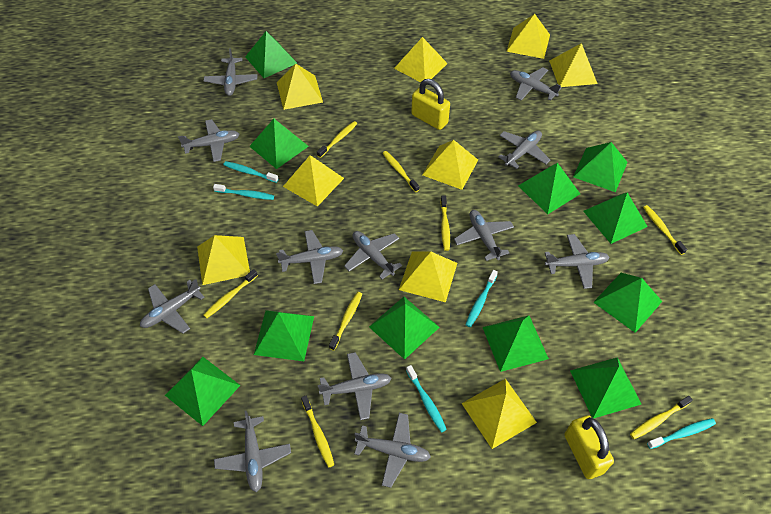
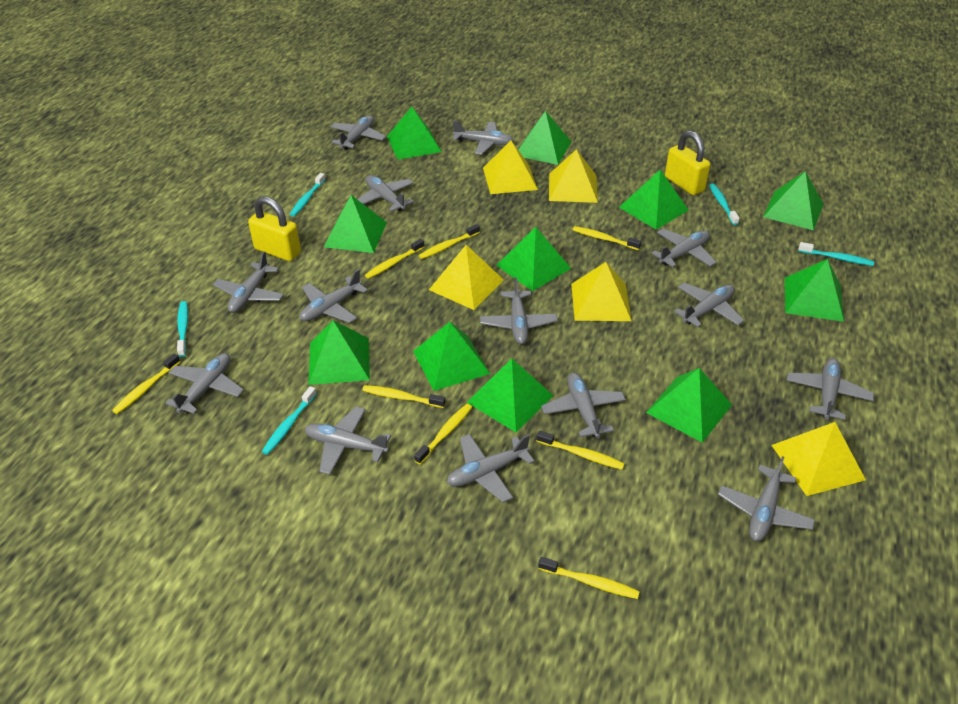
grey plane: 12 -> 14
yellow pyramid: 9 -> 5

